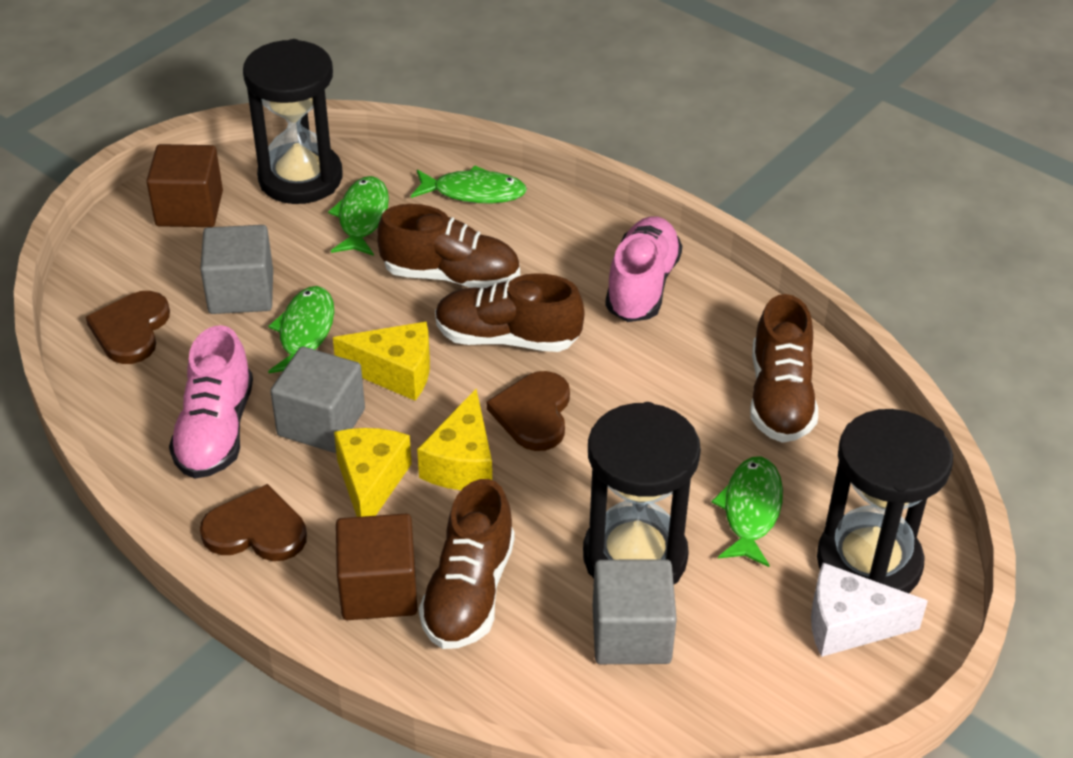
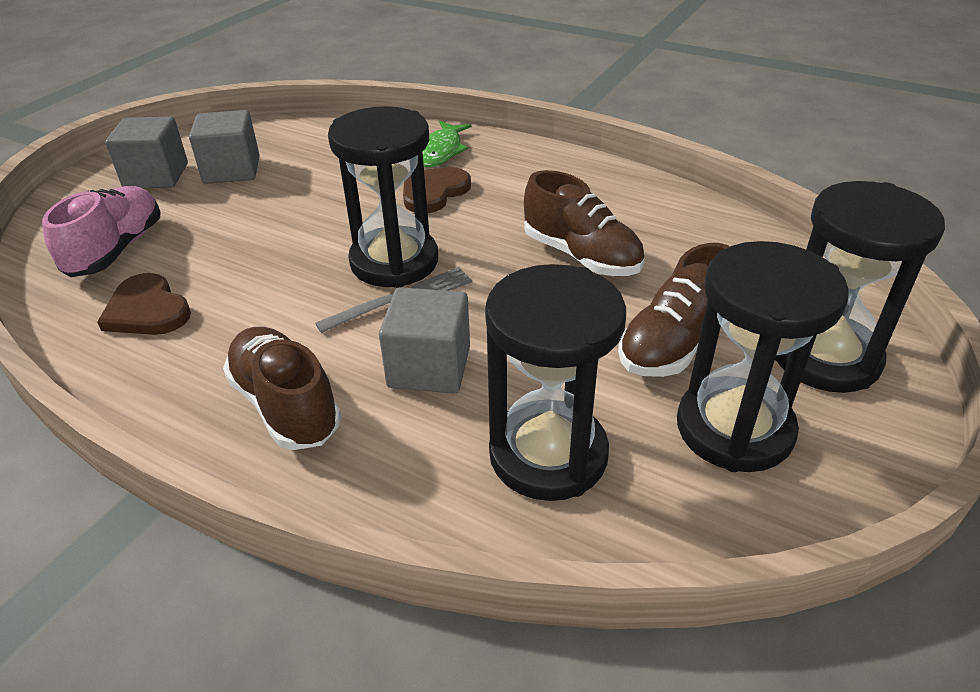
black hourglass: 3 -> 4
brown cube: 2 -> 0
brown heart: 3 -> 2
brown shoe: 4 -> 3
green fish: 4 -> 1
grey fork: 0 -> 1
pink shoe: 2 -> 1
white cheese: 1 -> 0
yellow cheese: 3 -> 0

